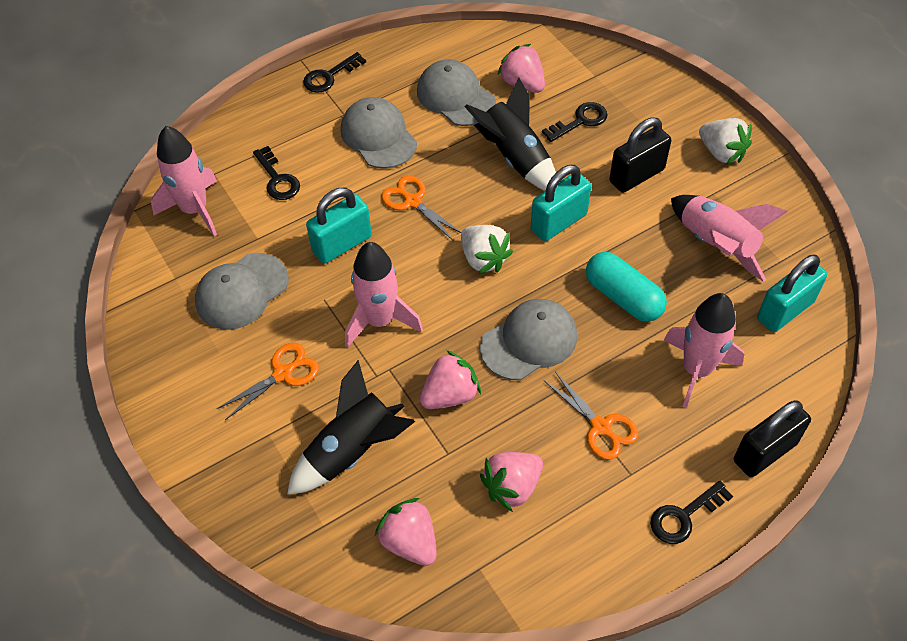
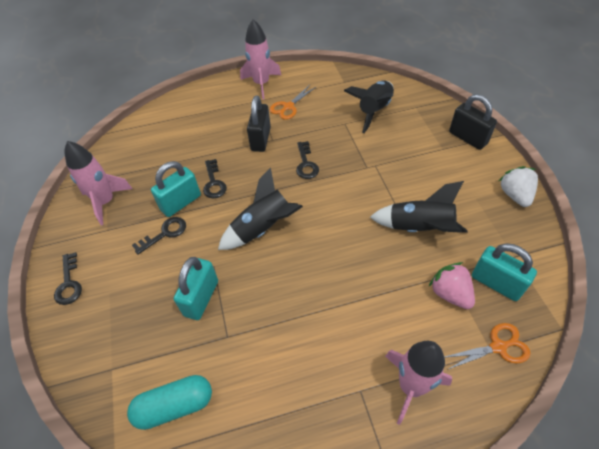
black rocket: 2 -> 3
grey cap: 4 -> 0
orange scissors: 3 -> 2
pink rocket: 4 -> 3
pink strawberry: 4 -> 1
white strawberry: 2 -> 1

